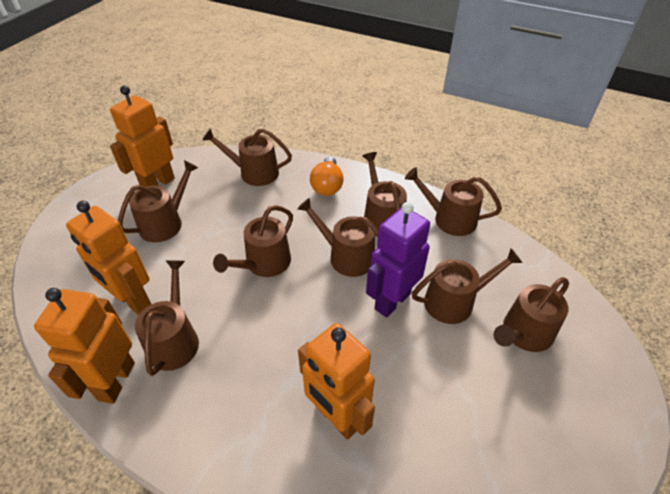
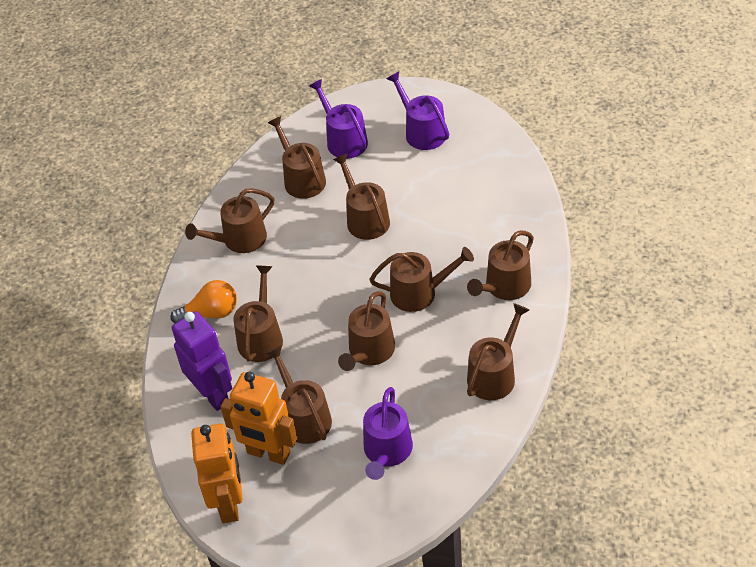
orange robot: 4 -> 2
purple watering can: 0 -> 3

